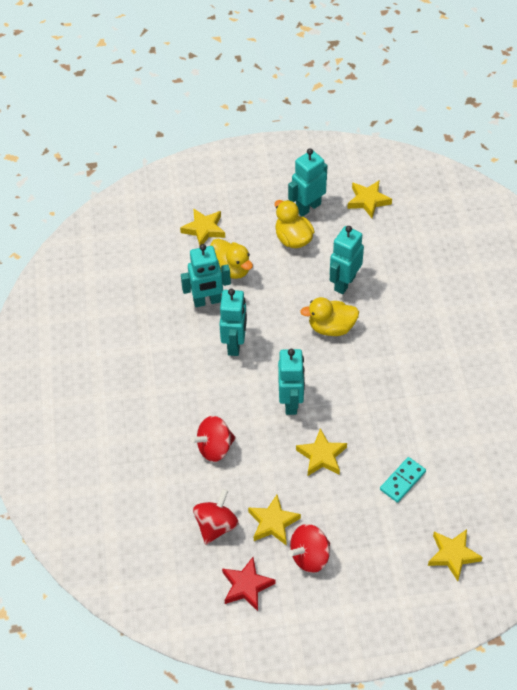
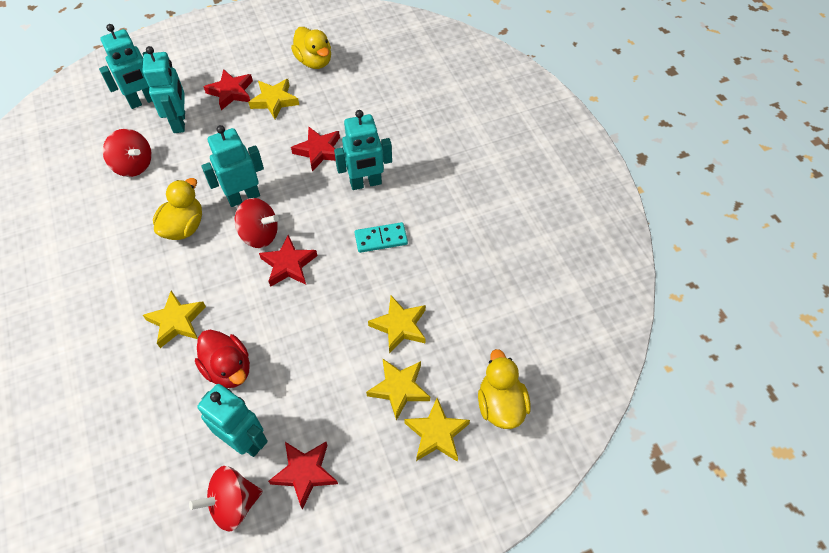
red duck: 0 -> 1
red star: 1 -> 4

